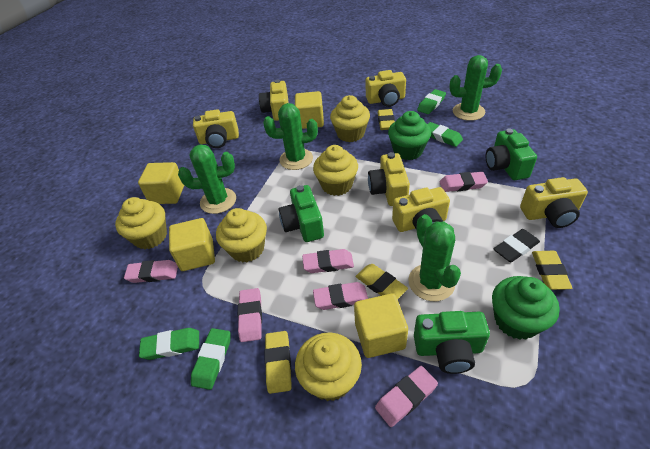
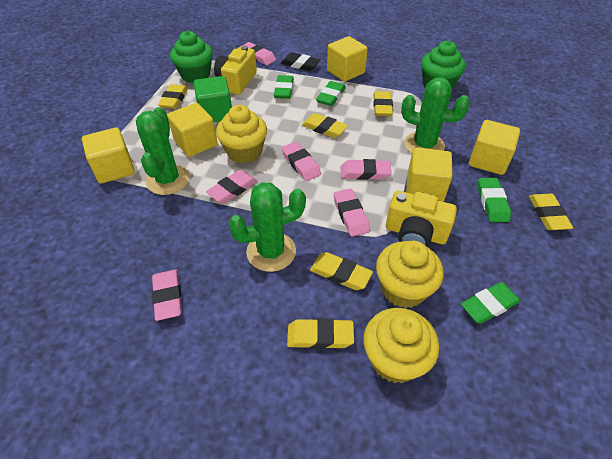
green cactus: 4 -> 3
green camera: 3 -> 0
green cube: 0 -> 1
yellow camera: 6 -> 2
yellow cube: 4 -> 5
yellow cupcake: 5 -> 3
yellow eraser: 4 -> 6

